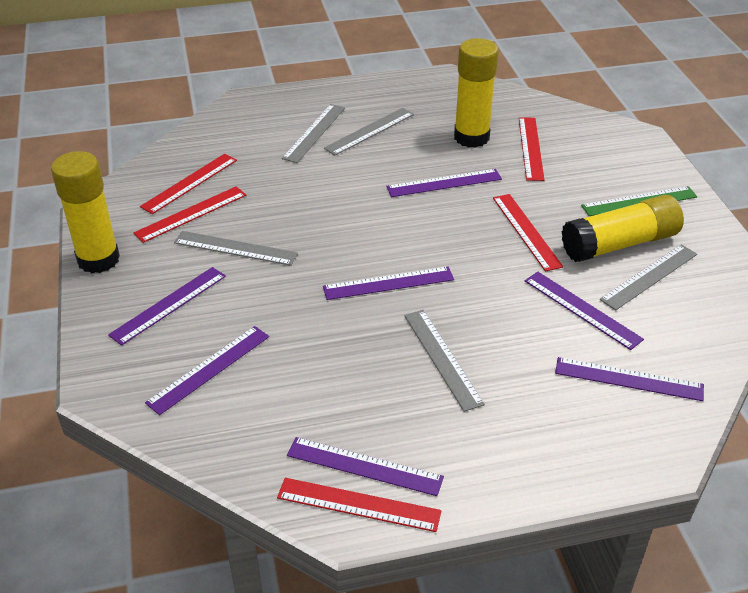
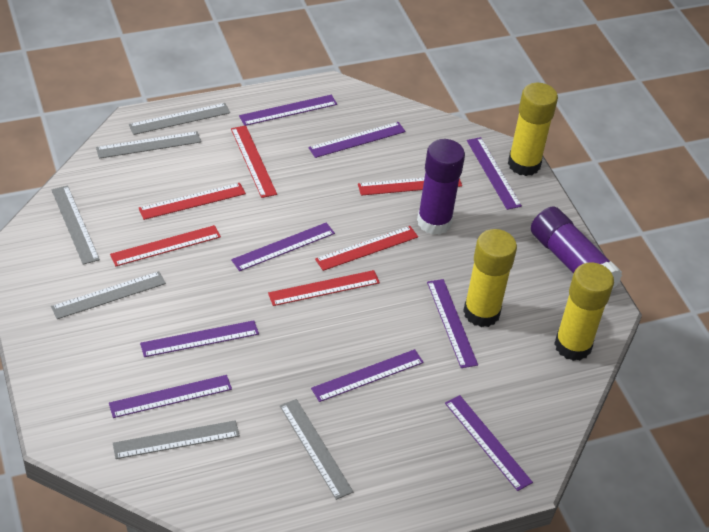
green ruler: 1 -> 0
grey ruler: 5 -> 6
purple glue stick: 0 -> 2
purple ruler: 7 -> 9
red ruler: 5 -> 6

